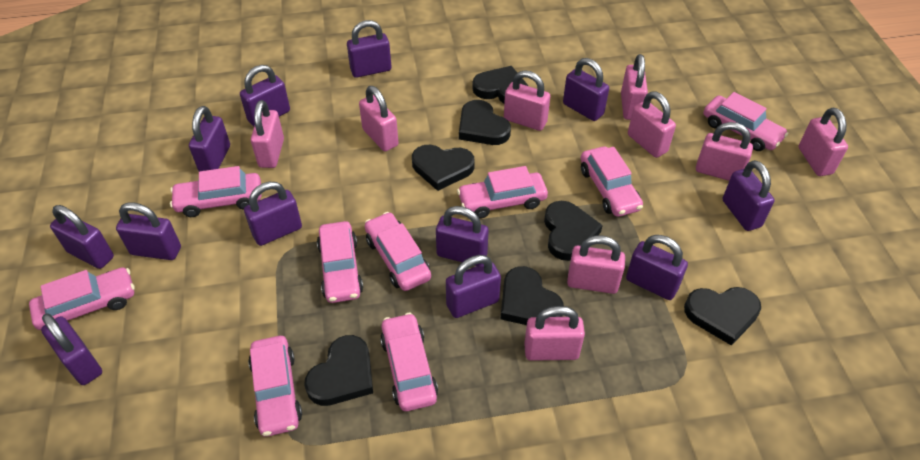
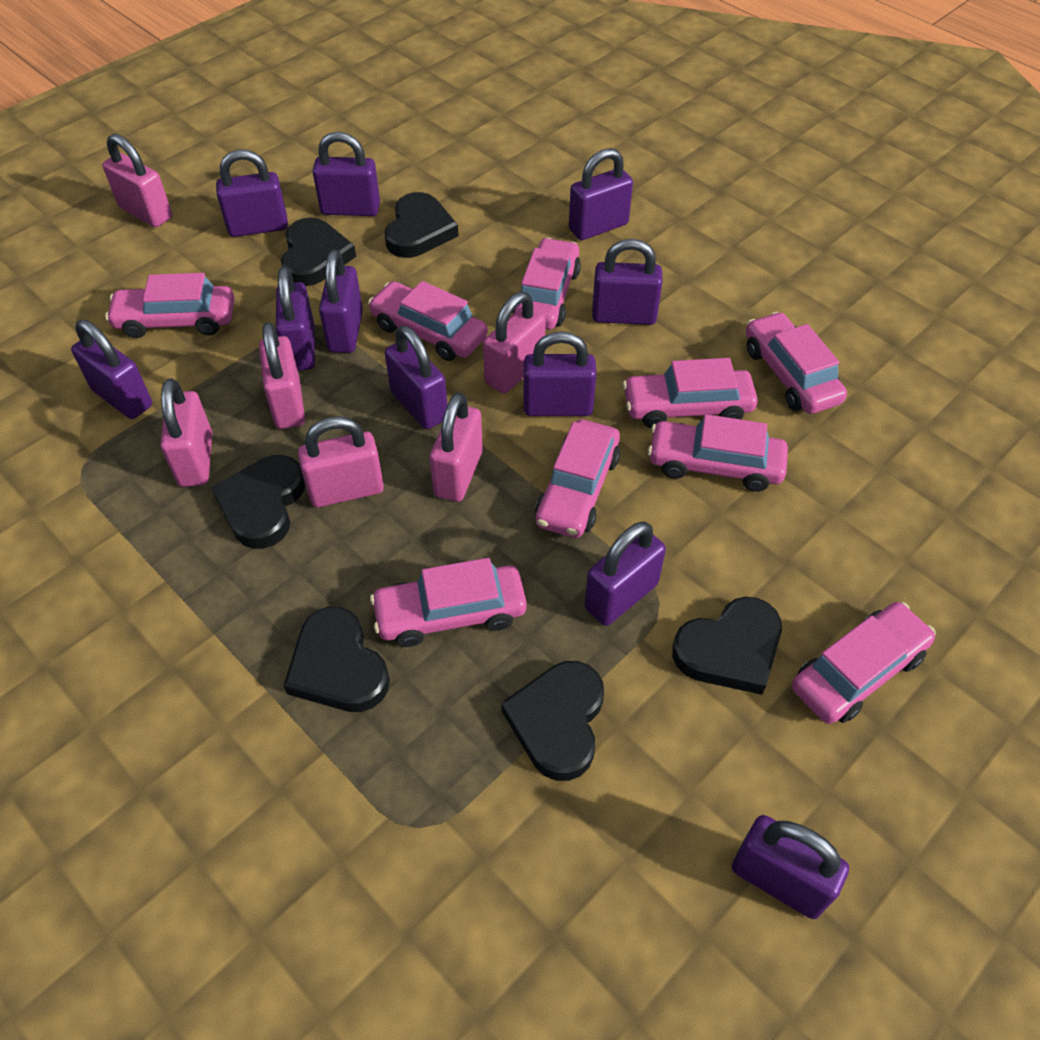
black heart: 7 -> 6
pink padlock: 9 -> 6
purple padlock: 12 -> 11

